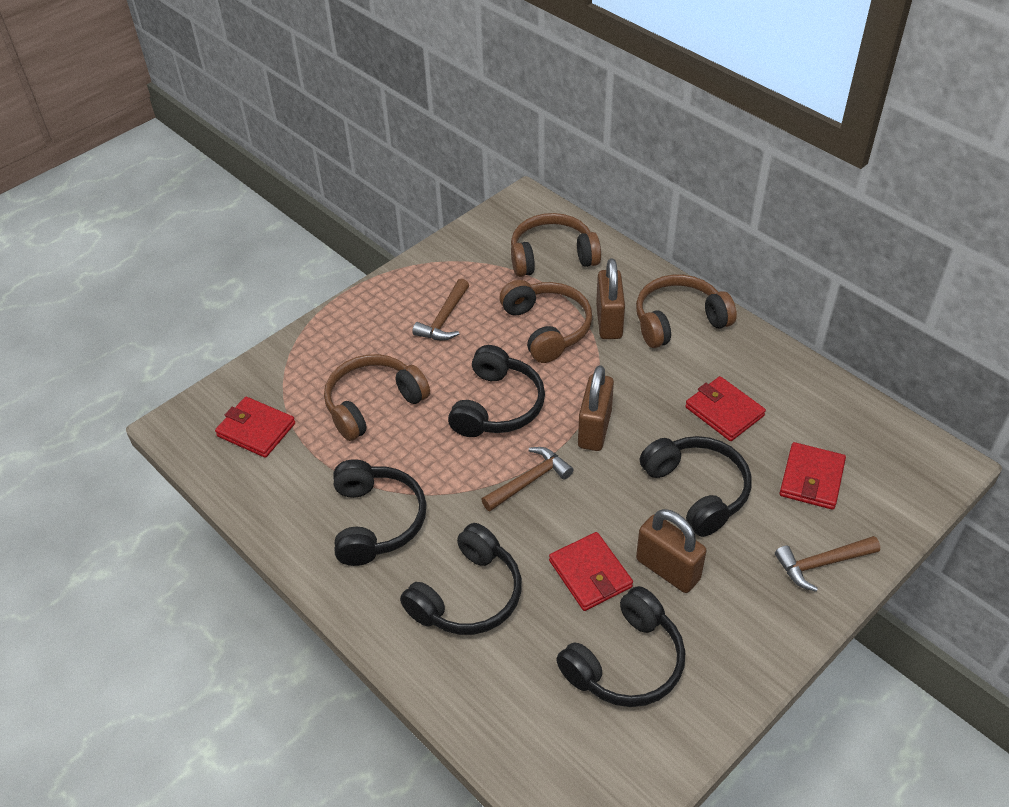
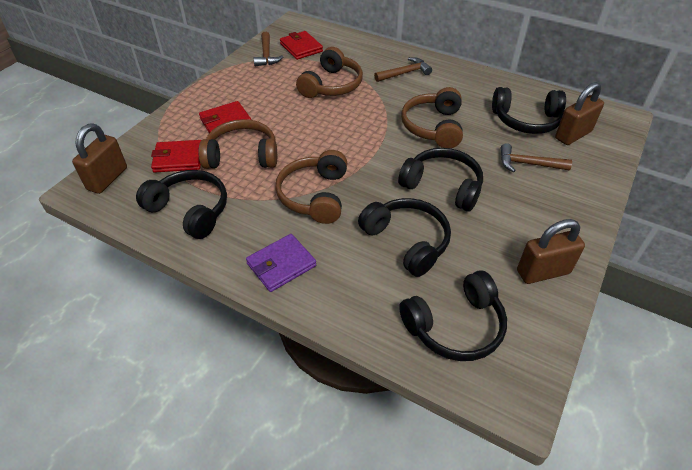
purple wallet: 0 -> 1
red wallet: 4 -> 3

